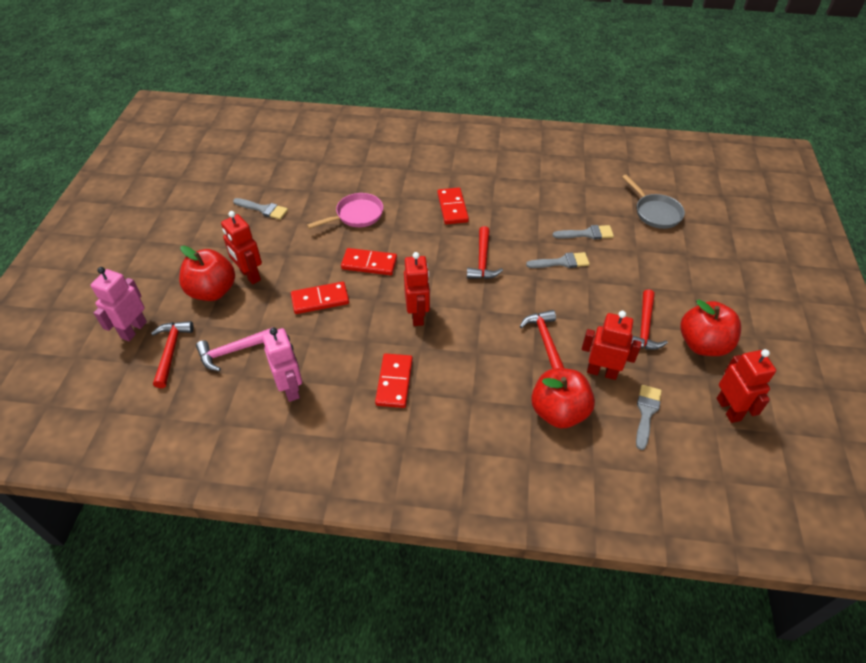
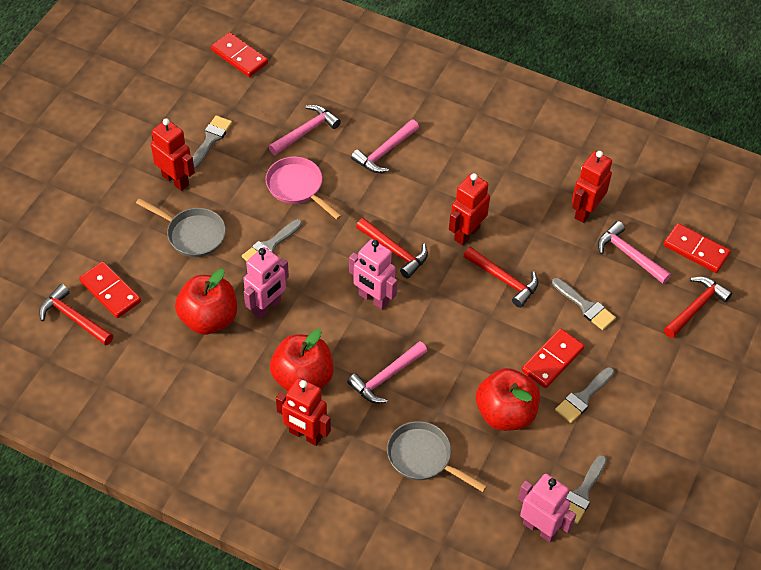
grey brush: 4 -> 5
grey pan: 1 -> 2
pink hammer: 1 -> 4
pink robot: 2 -> 3

